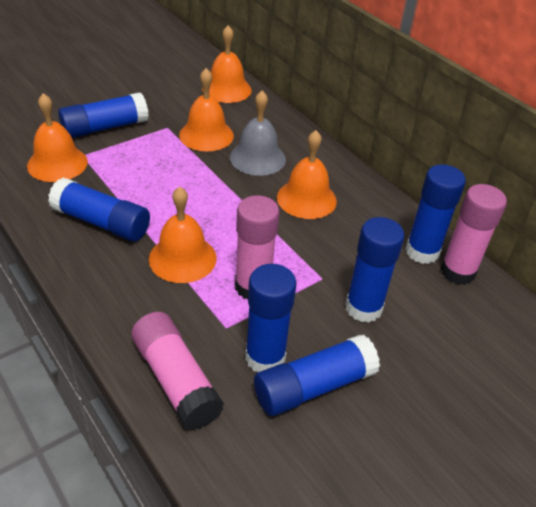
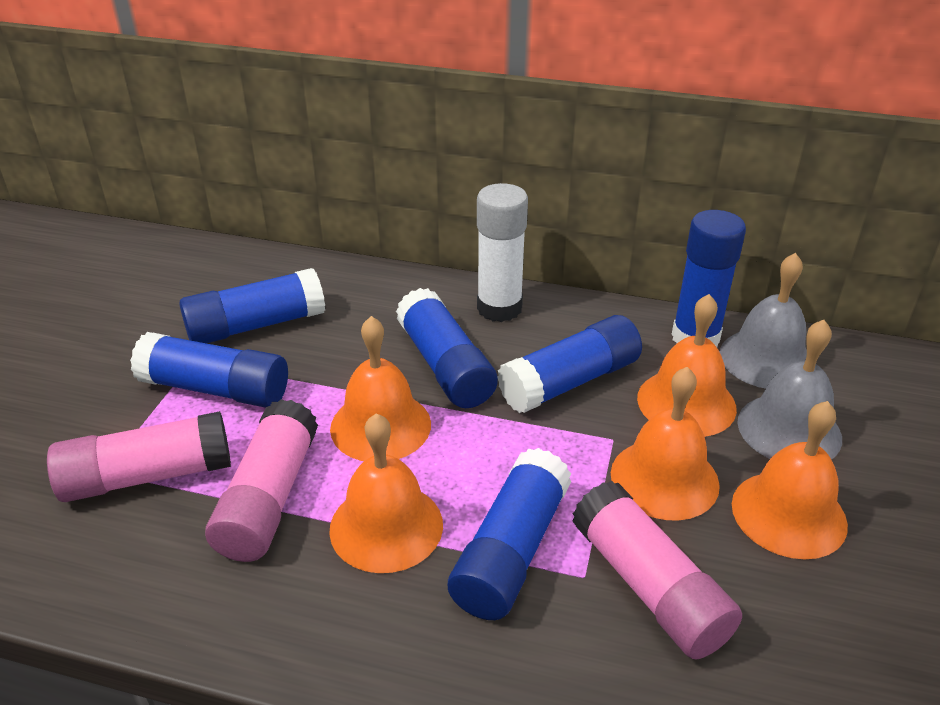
grey bell: 1 -> 2
white glue stick: 0 -> 1

